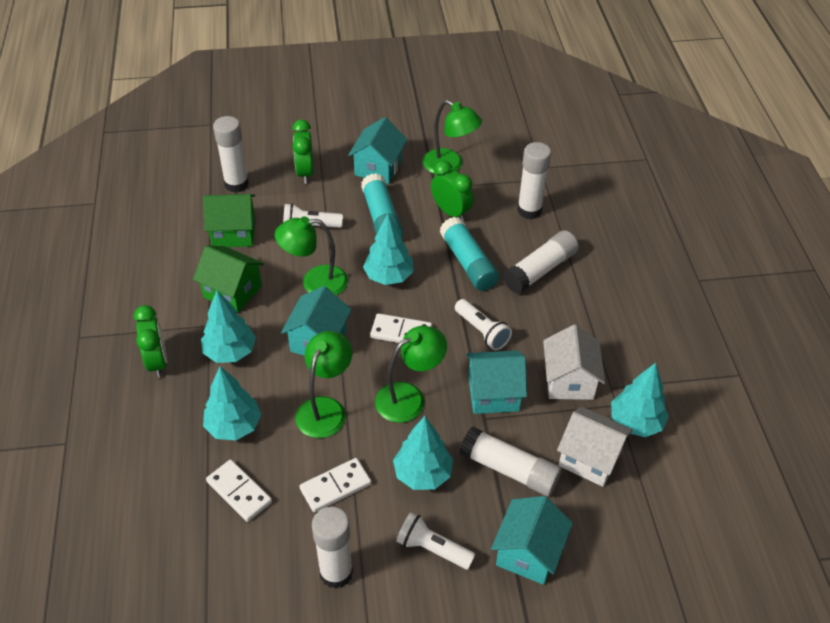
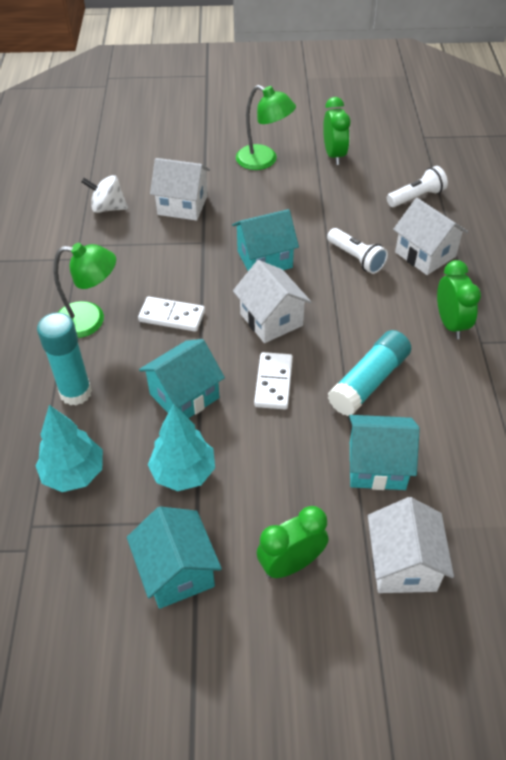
green house: 2 -> 0
green lamp: 4 -> 2
turquoise tree: 5 -> 2
white domino: 3 -> 2
white flashlight: 3 -> 2
white glue stick: 5 -> 0
white house: 2 -> 4
white spinning top: 0 -> 1

